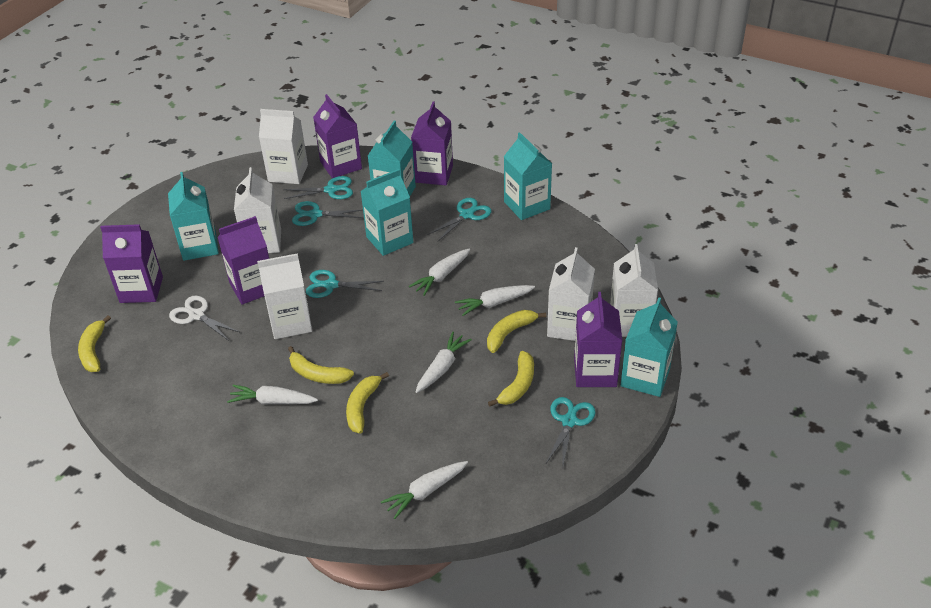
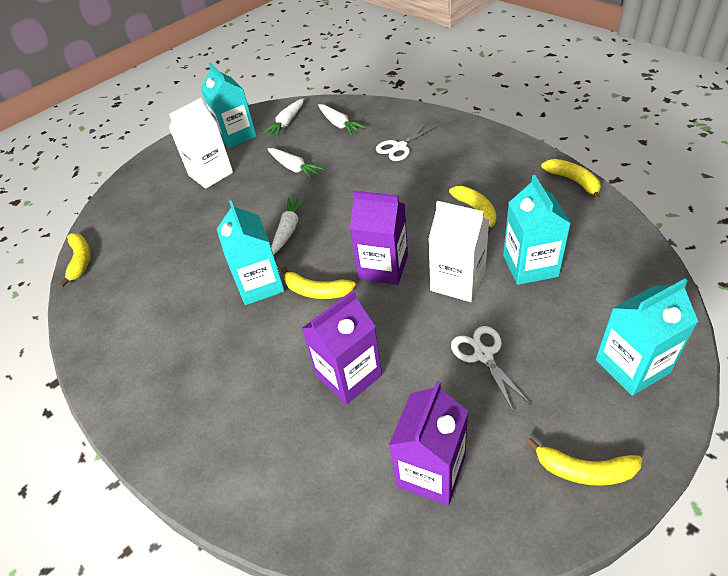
purple carton: 5 -> 3
turquoise carton: 5 -> 4
turquoise scissors: 5 -> 0
white carrot: 5 -> 4
white carton: 5 -> 2
white scissors: 1 -> 2

